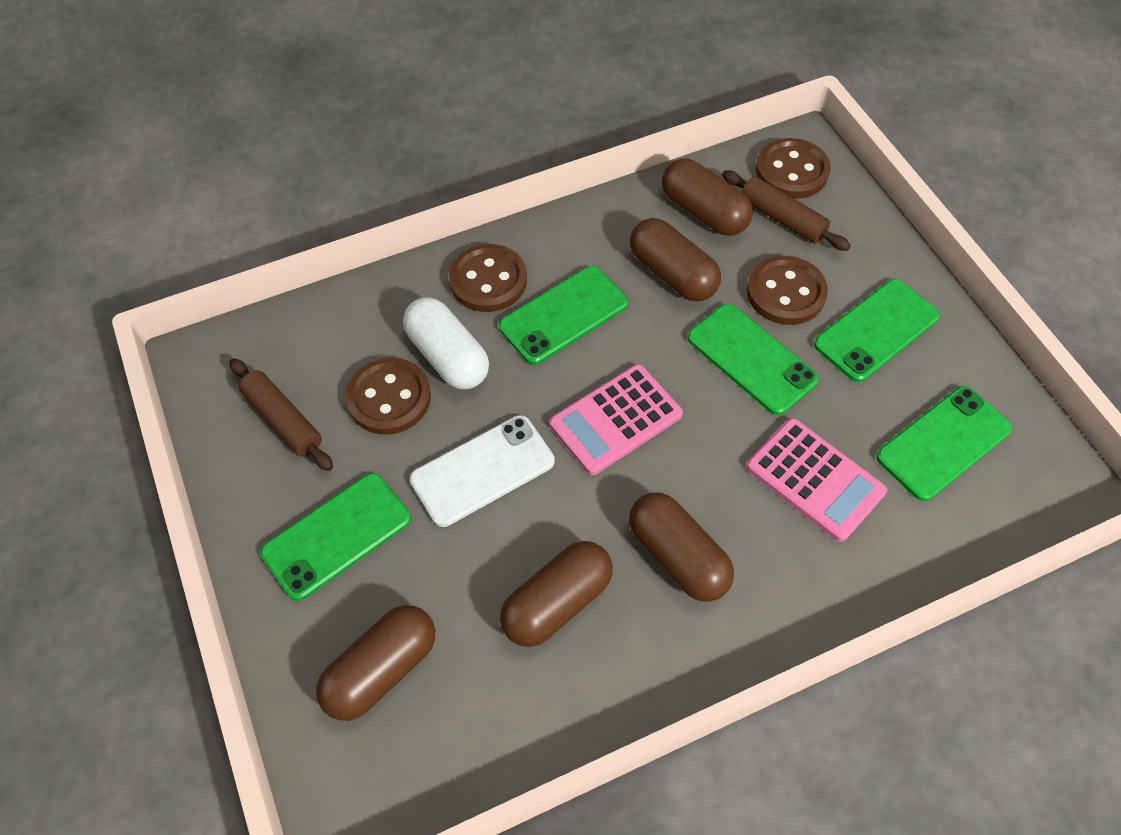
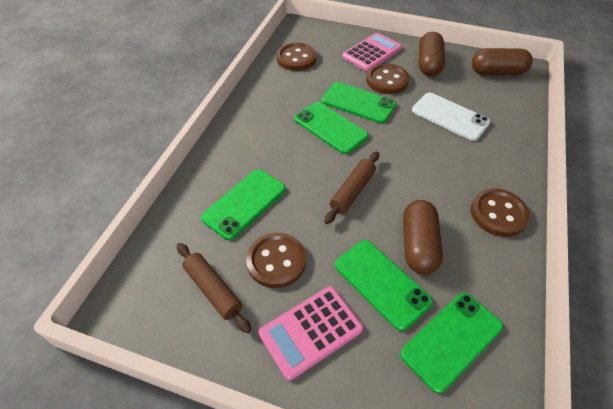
brown capsule: 5 -> 3
white capsule: 1 -> 0

